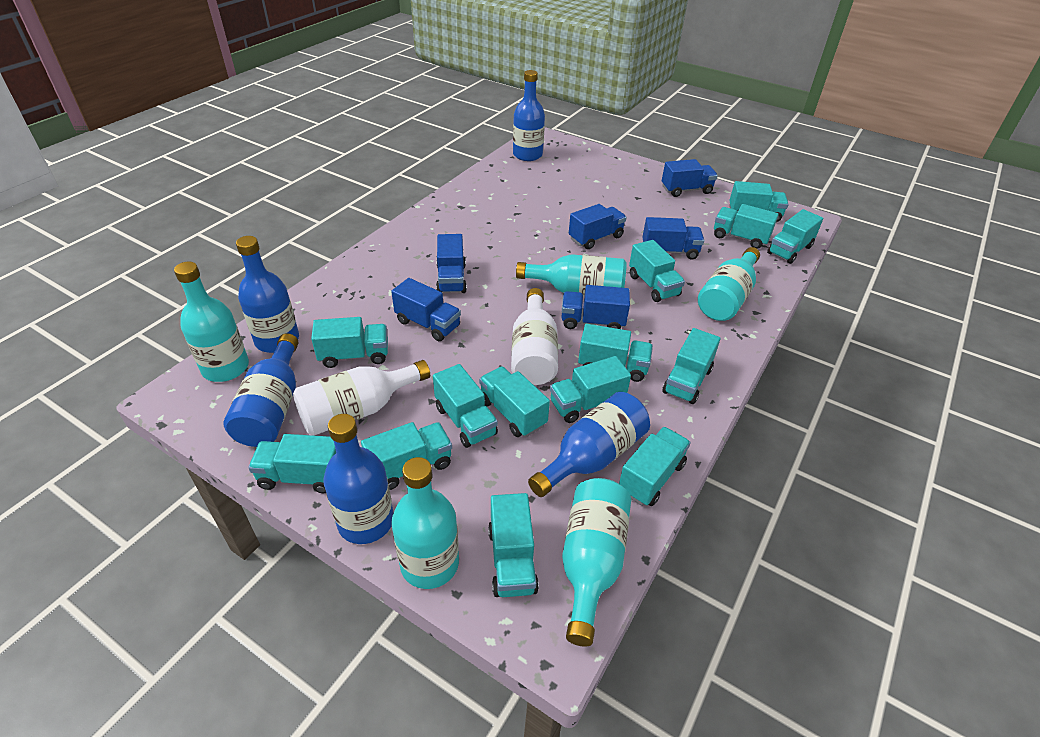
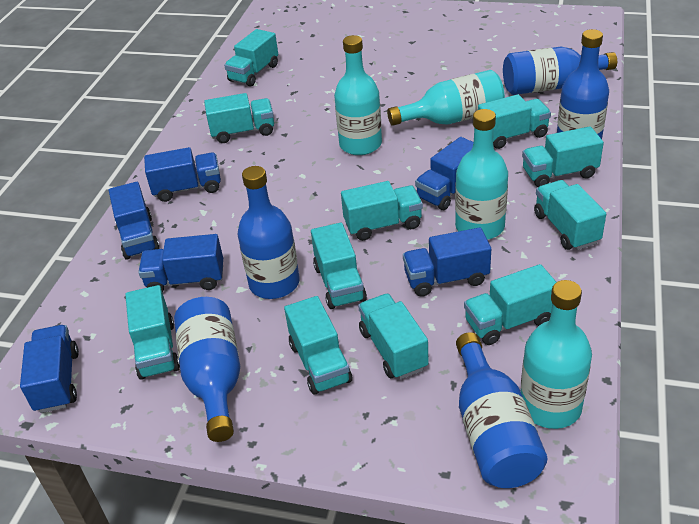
turquoise bottle: 5 -> 4
turquoise truck: 14 -> 11
white bottle: 2 -> 0

